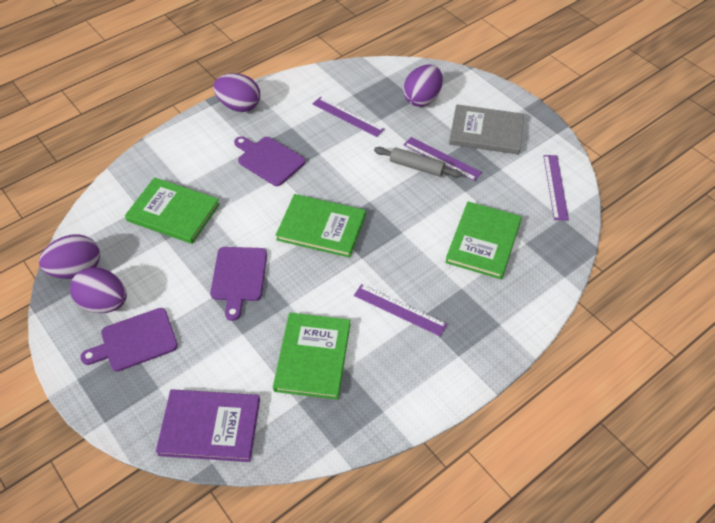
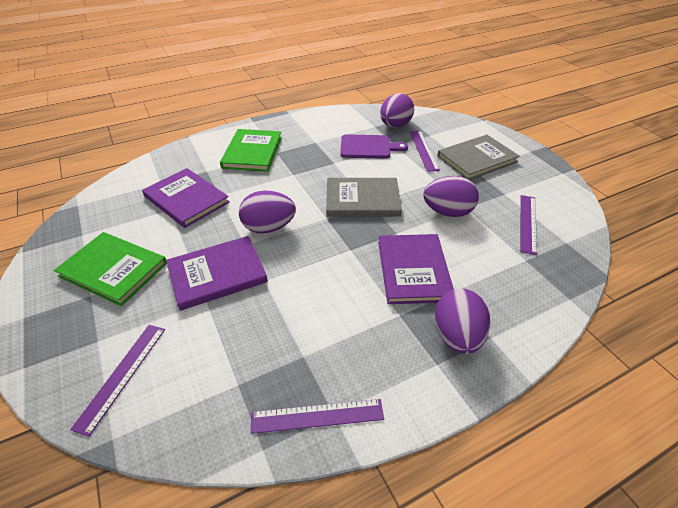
green book: 4 -> 2
grey book: 1 -> 2
grey rolling pin: 1 -> 0
purple book: 1 -> 3
purple cutting board: 3 -> 1

